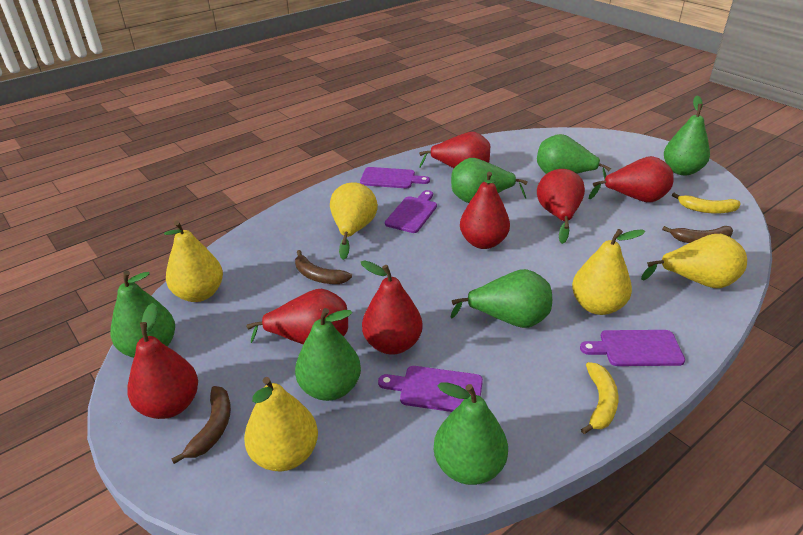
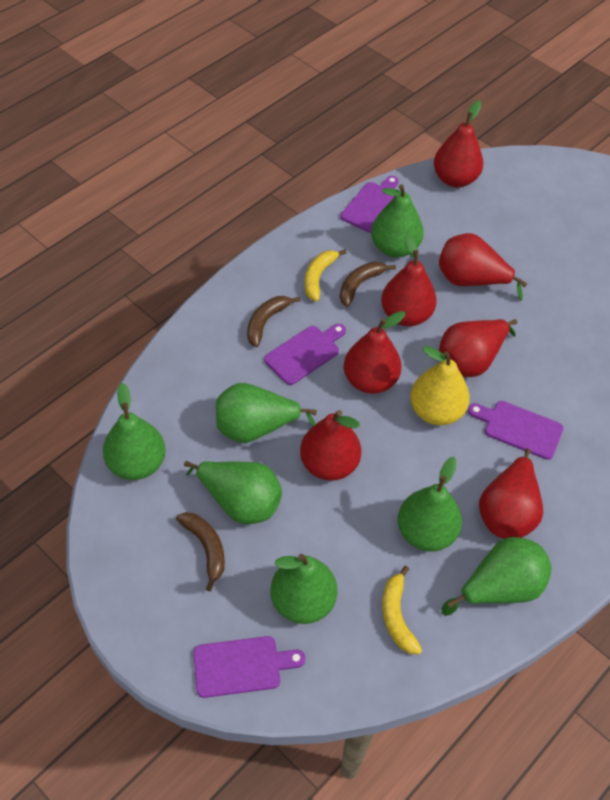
yellow pear: 5 -> 1

